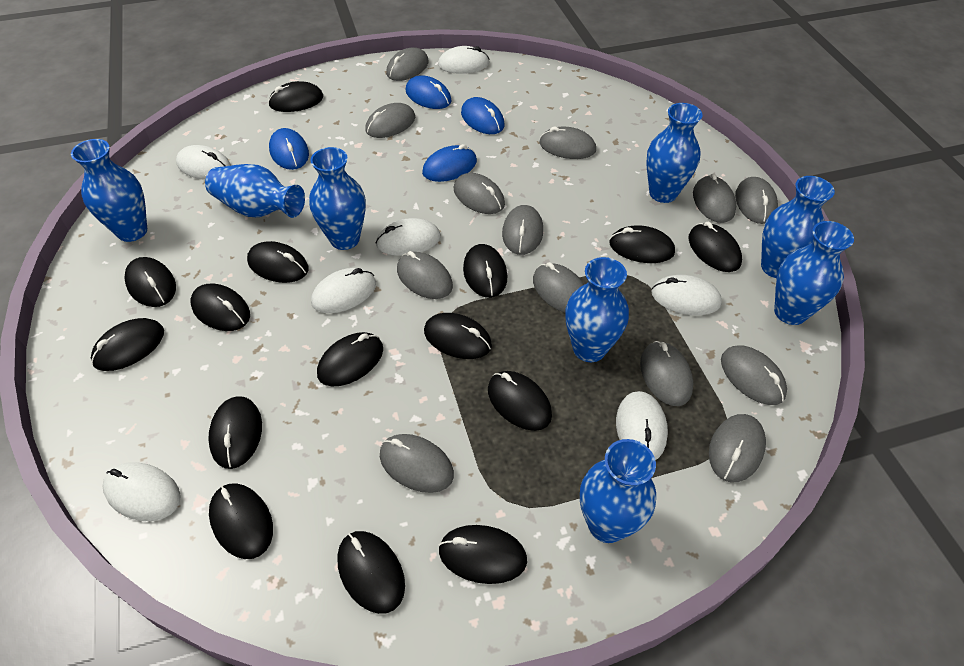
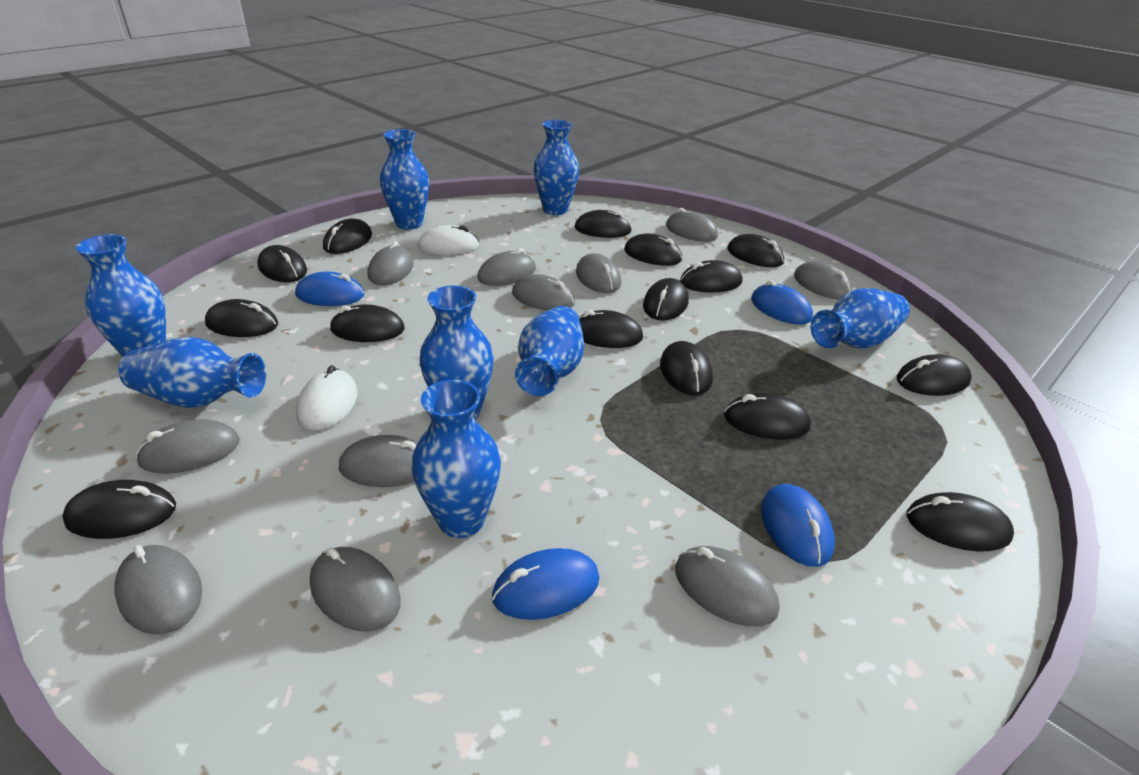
grey mouse: 13 -> 11
white mouse: 7 -> 2

